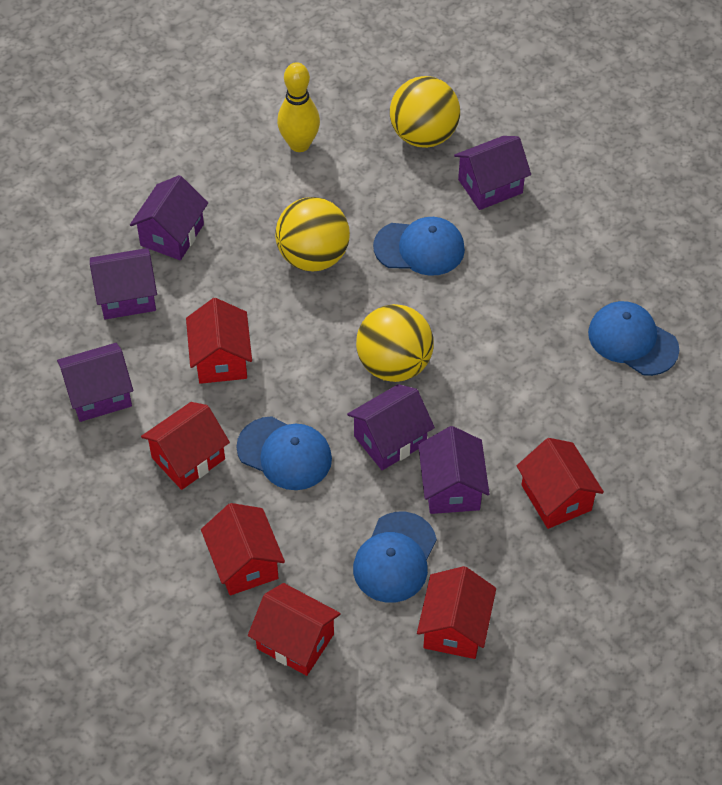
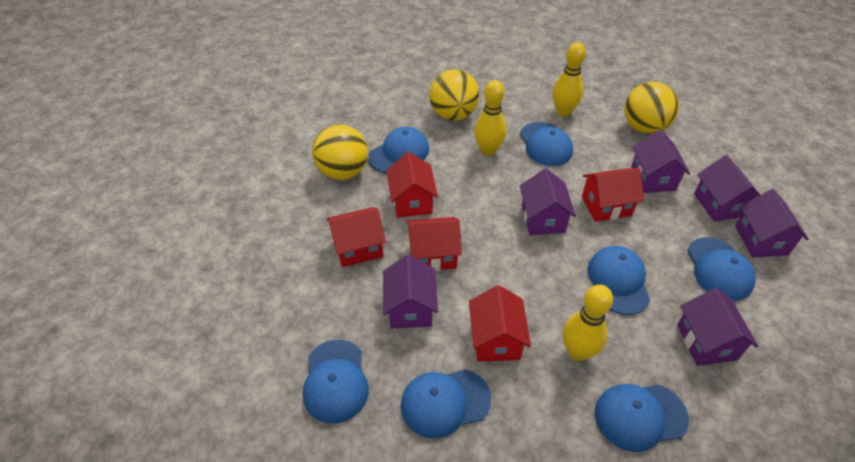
blue cap: 4 -> 7
red house: 6 -> 5
yellow bowling pin: 1 -> 3

